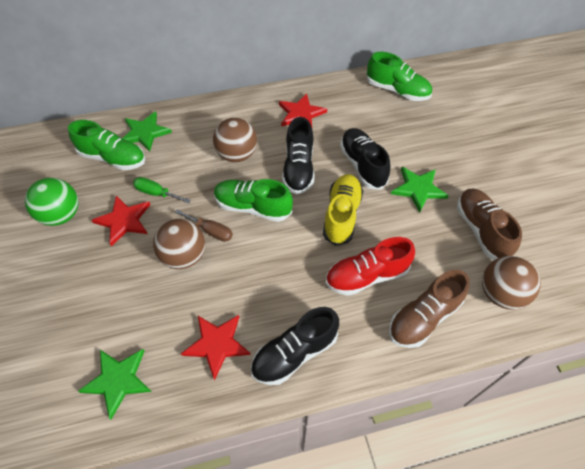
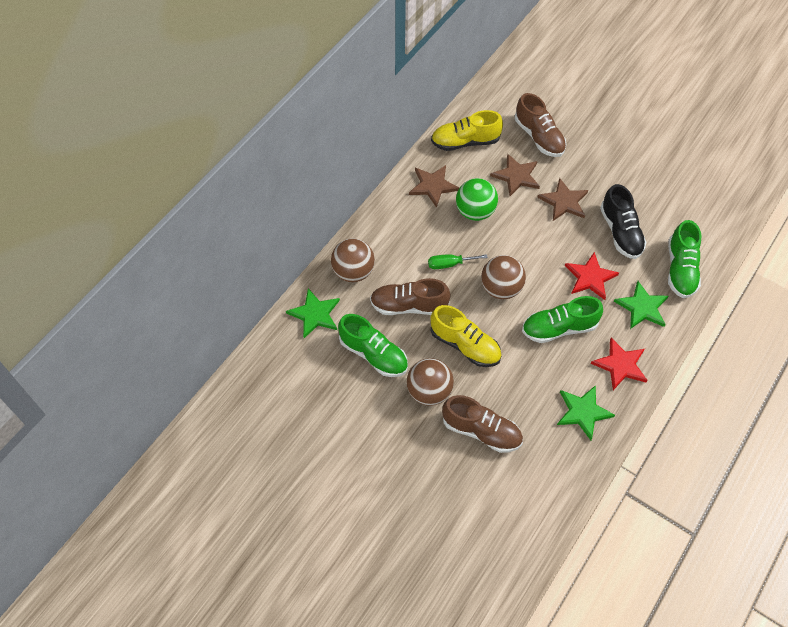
black shoe: 3 -> 1
brown screwdriver: 1 -> 0
brown shoe: 2 -> 3
brown star: 0 -> 3
red shoe: 1 -> 0
red star: 3 -> 2
yellow shoe: 1 -> 2

